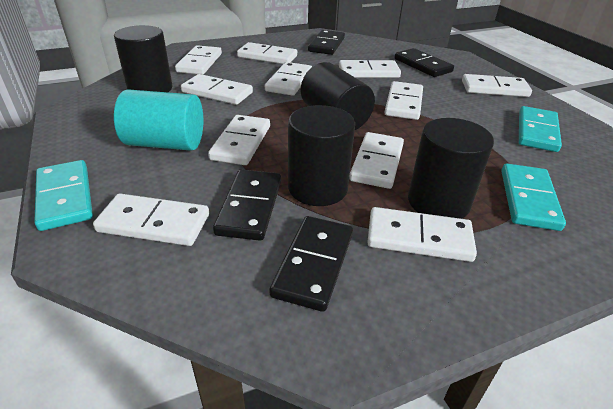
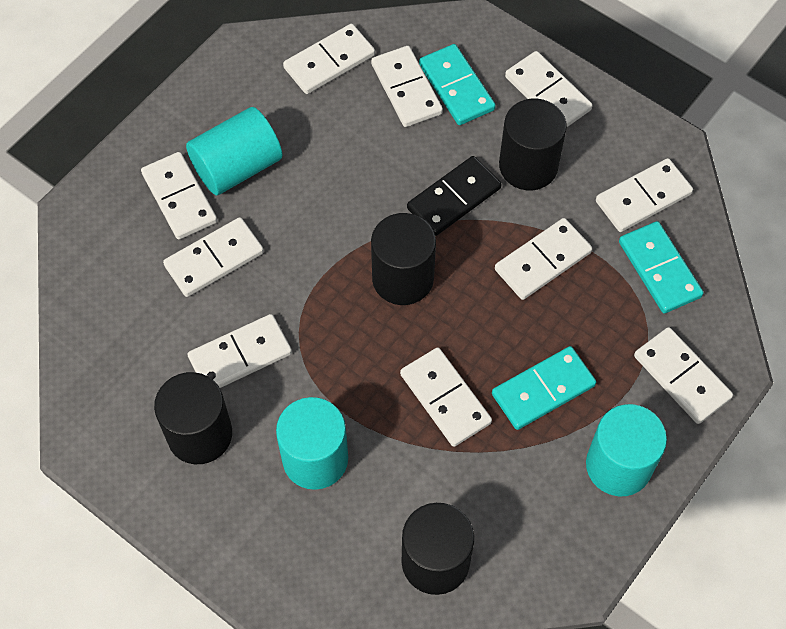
black domino: 4 -> 1
turquoise cylinder: 1 -> 3
white domino: 11 -> 10

